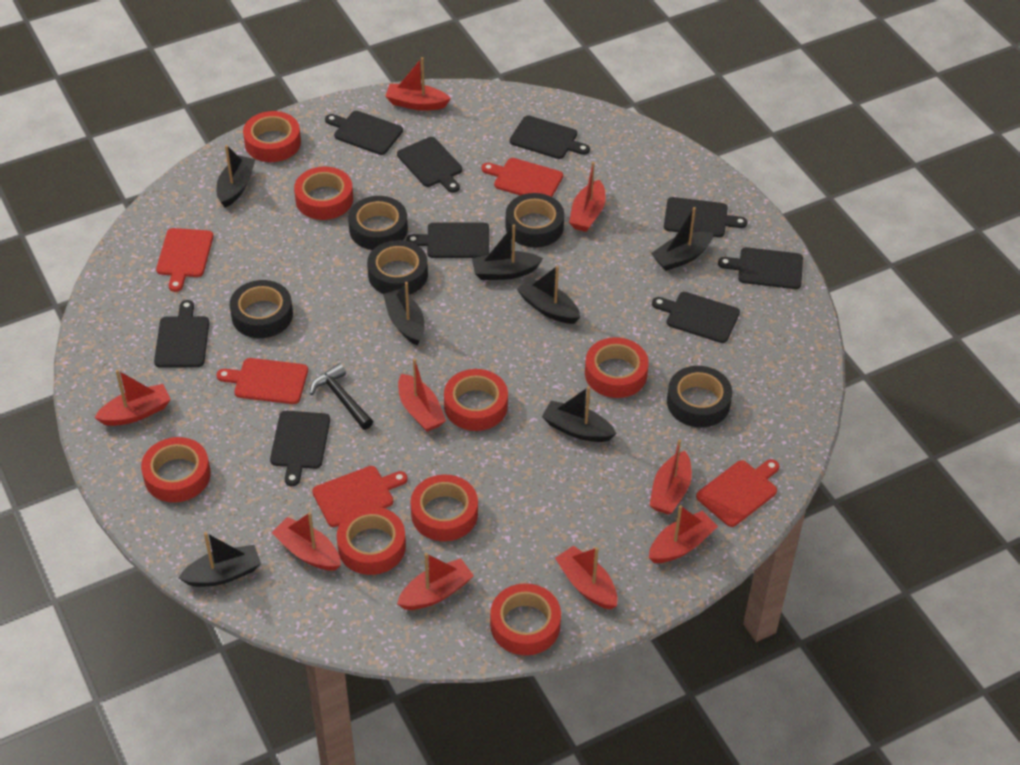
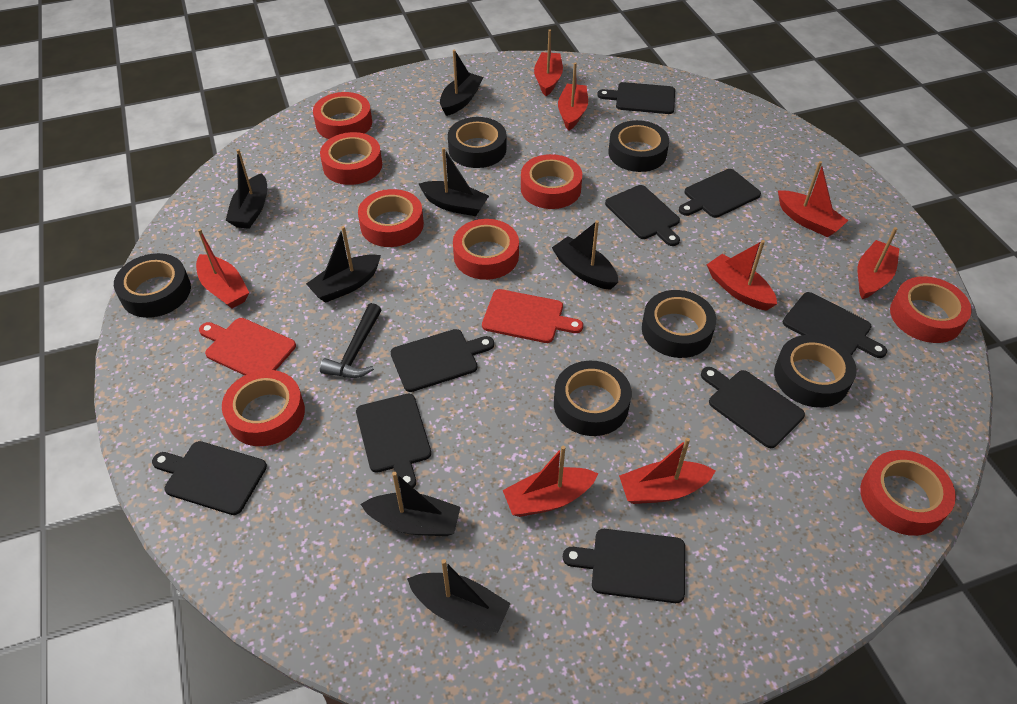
black tape: 5 -> 6
red boat: 9 -> 8
red cutting board: 5 -> 2

